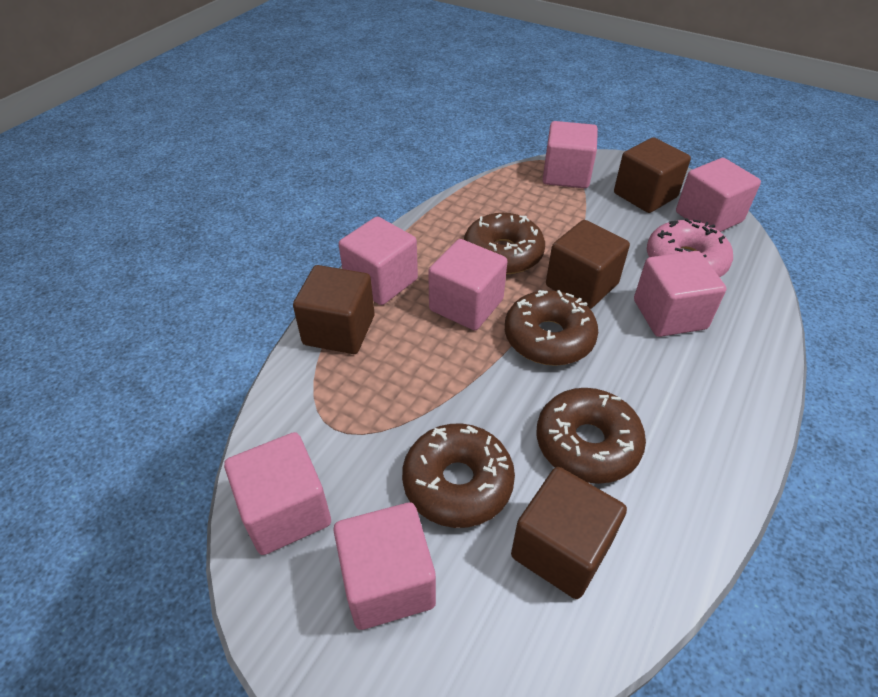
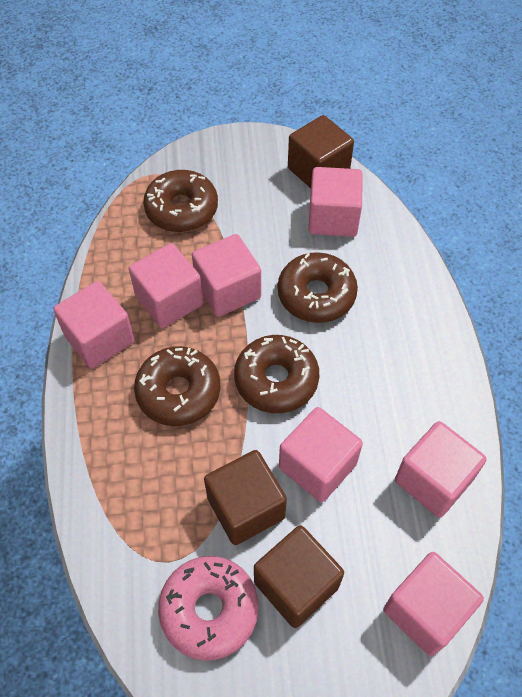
brown cube: 4 -> 3

